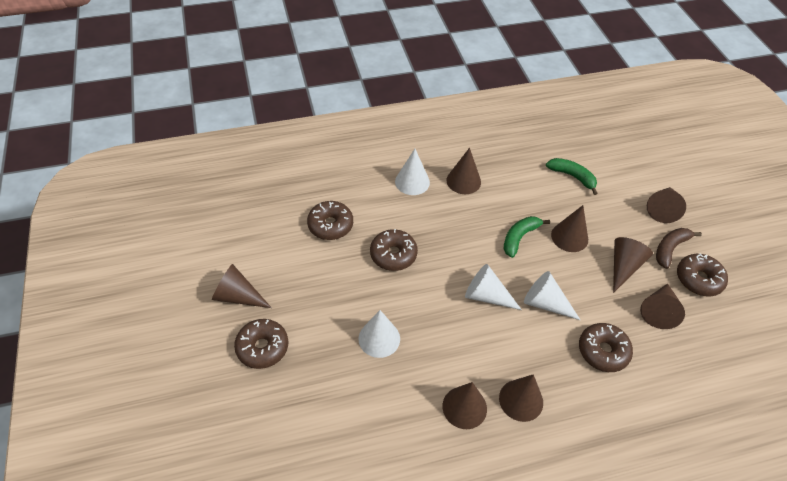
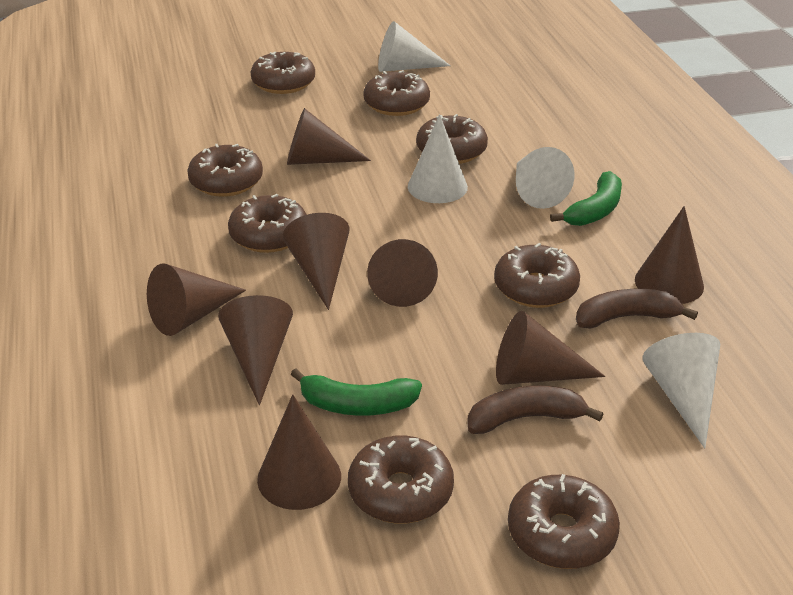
brown banana: 1 -> 2
brown donut: 5 -> 8

